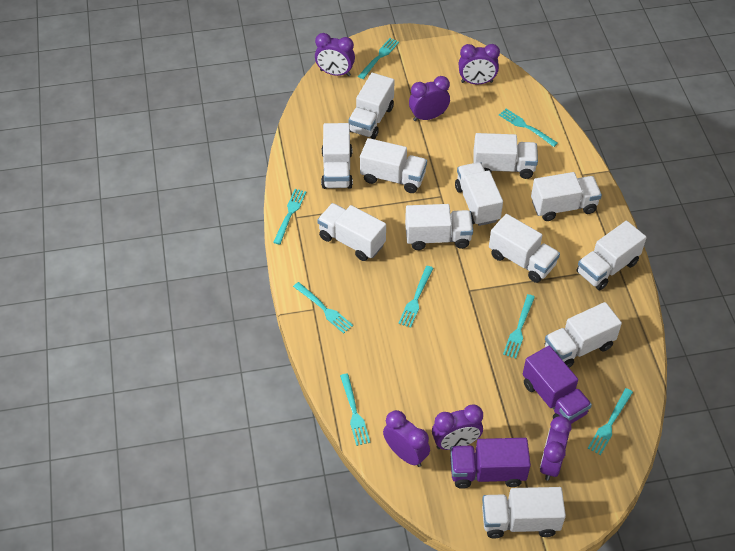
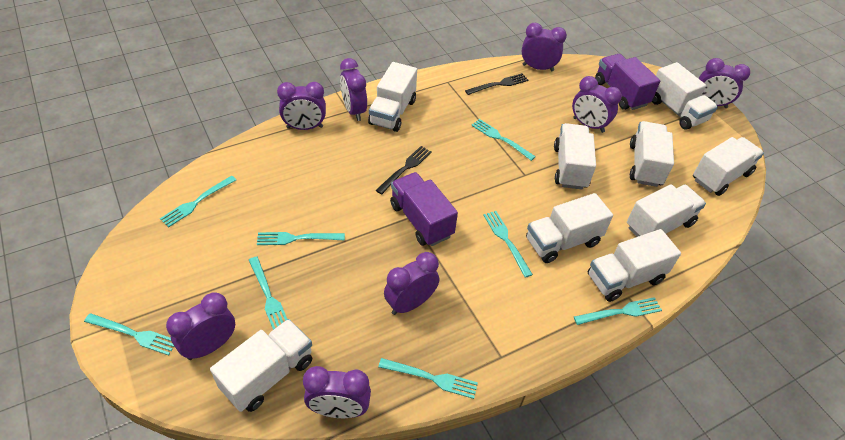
black fork: 0 -> 2
purple clock: 6 -> 8
white truck: 12 -> 9

